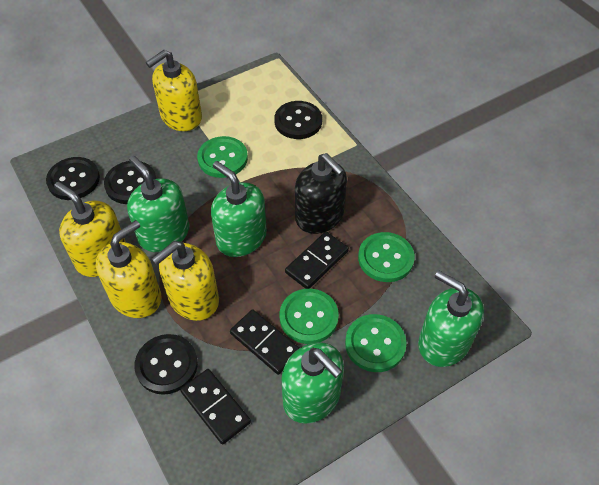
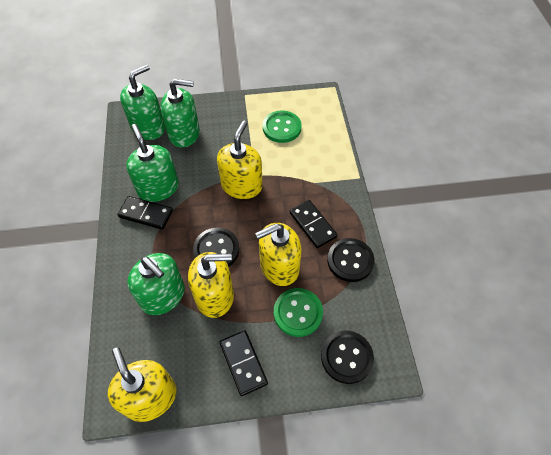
black button: 4 -> 3
black soap dispenser: 1 -> 0
green button: 4 -> 2

